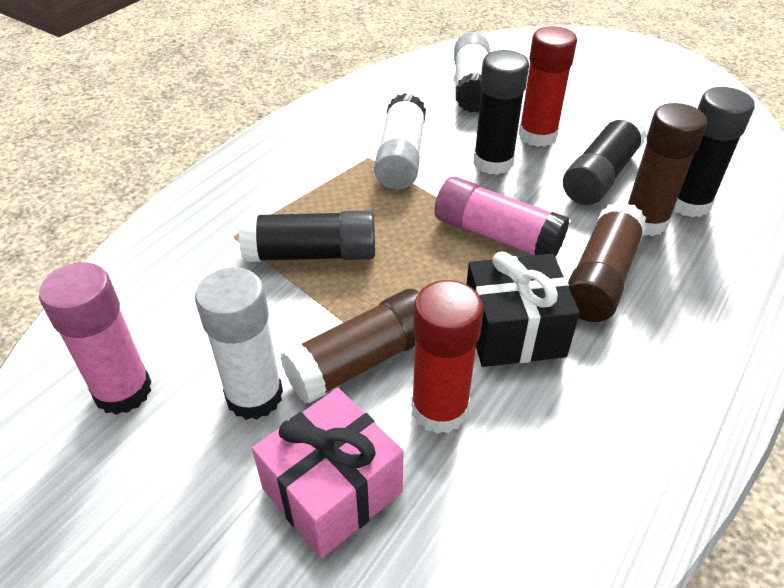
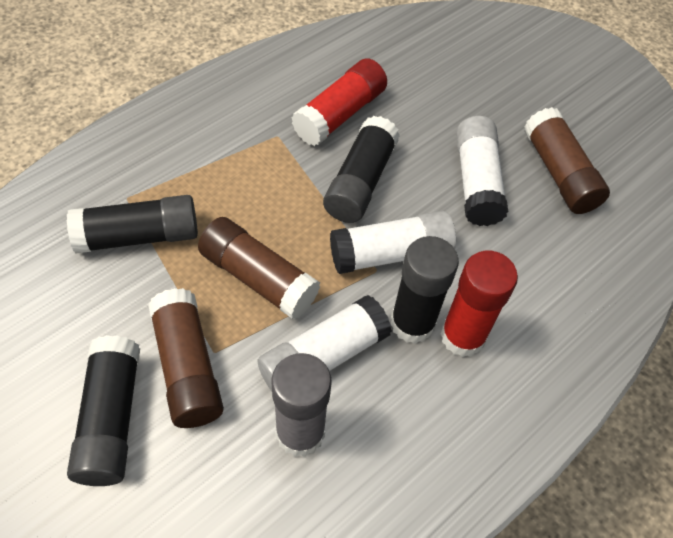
black gift: 1 -> 0
grey glue stick: 0 -> 1
pink gift: 1 -> 0
pink glue stick: 2 -> 0

